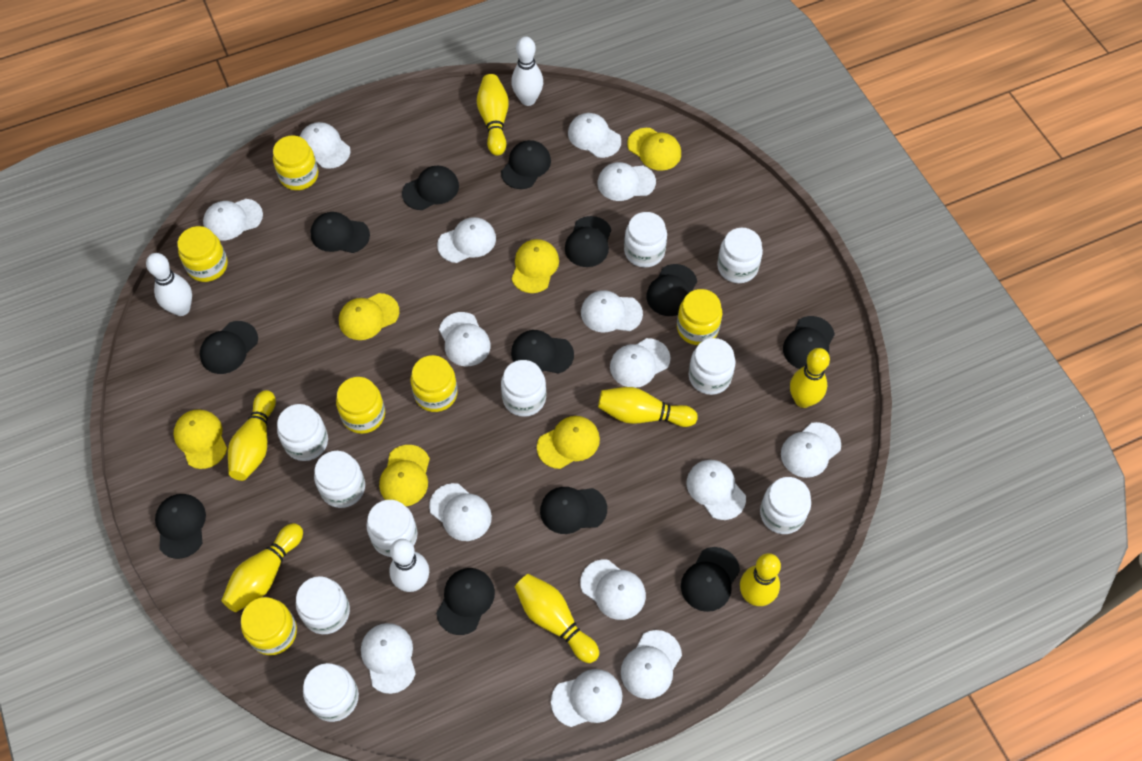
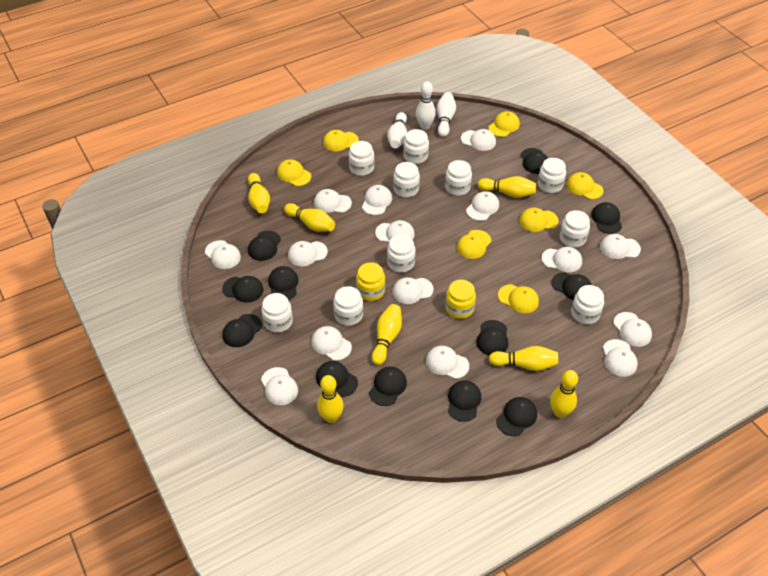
yellow cap: 6 -> 7
yellow jar: 6 -> 2

